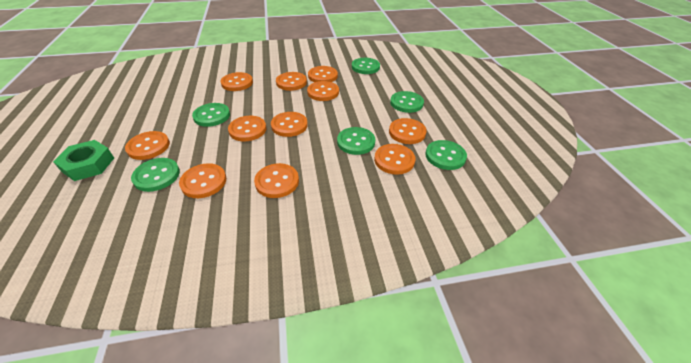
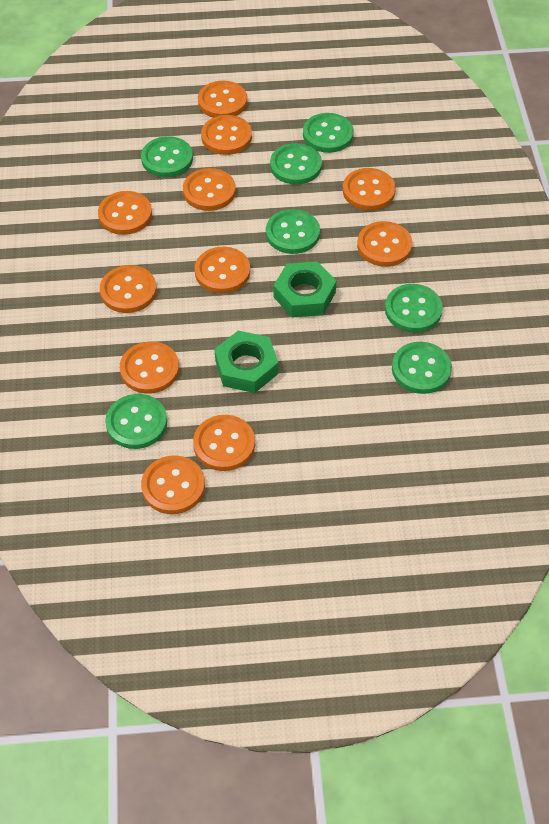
green button: 6 -> 7
green nut: 1 -> 2

